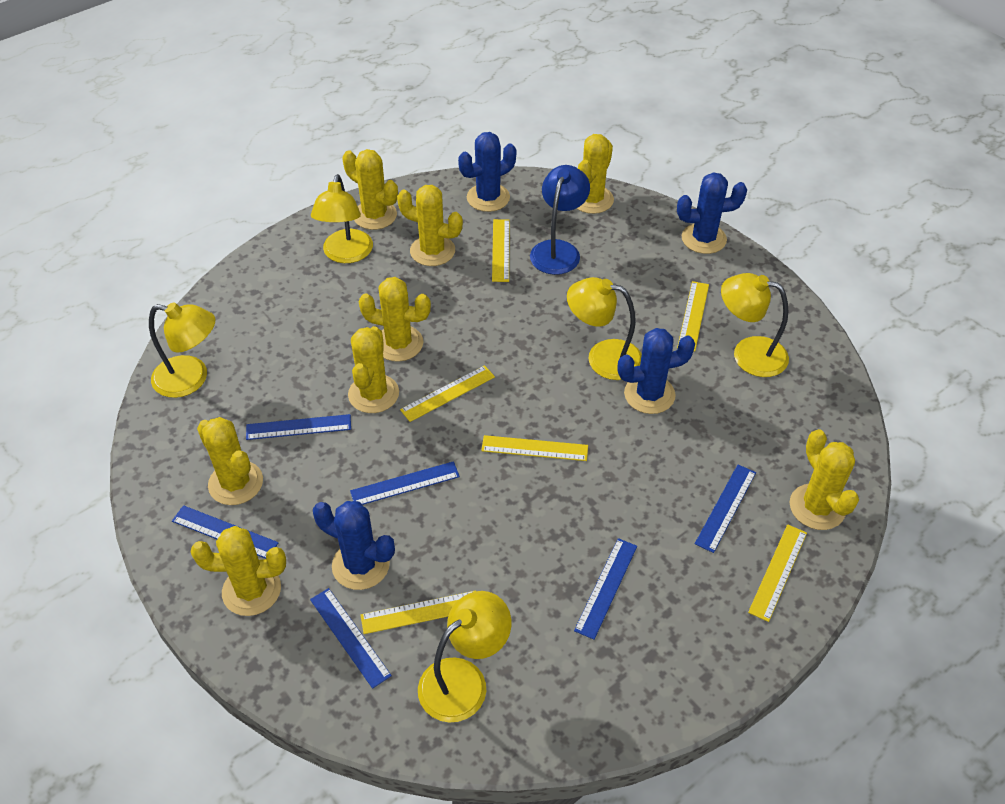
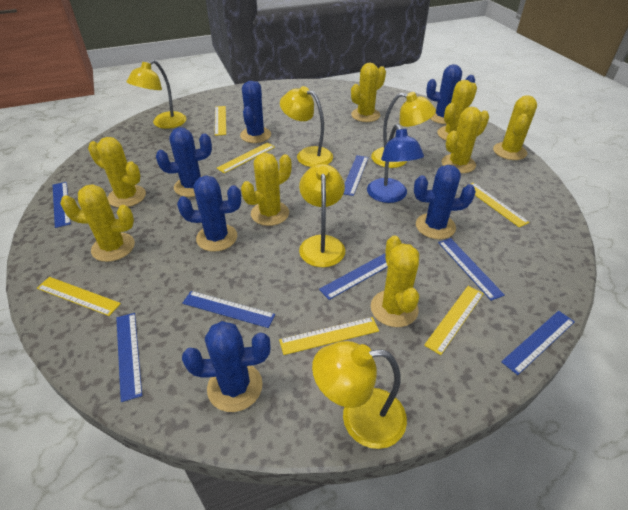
blue cactus: 4 -> 6
blue ruler: 6 -> 7

